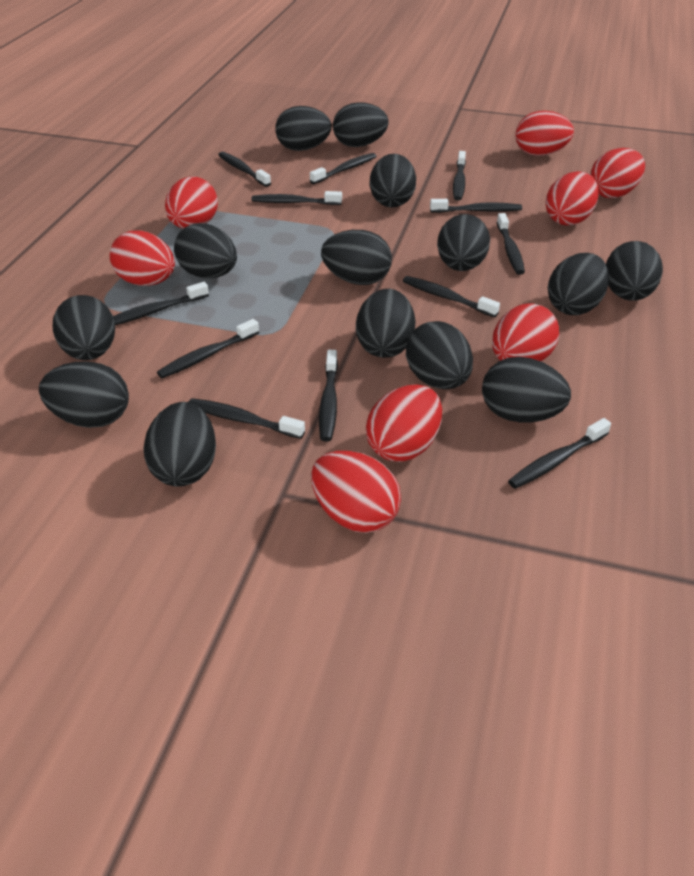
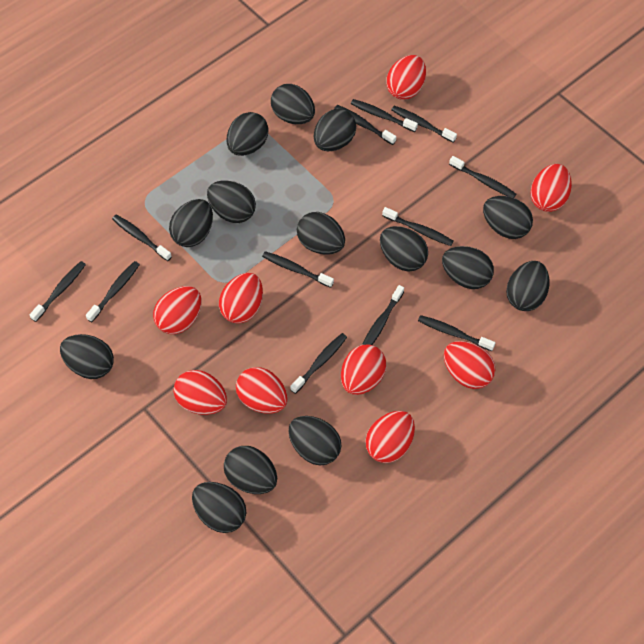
red egg: 8 -> 9

